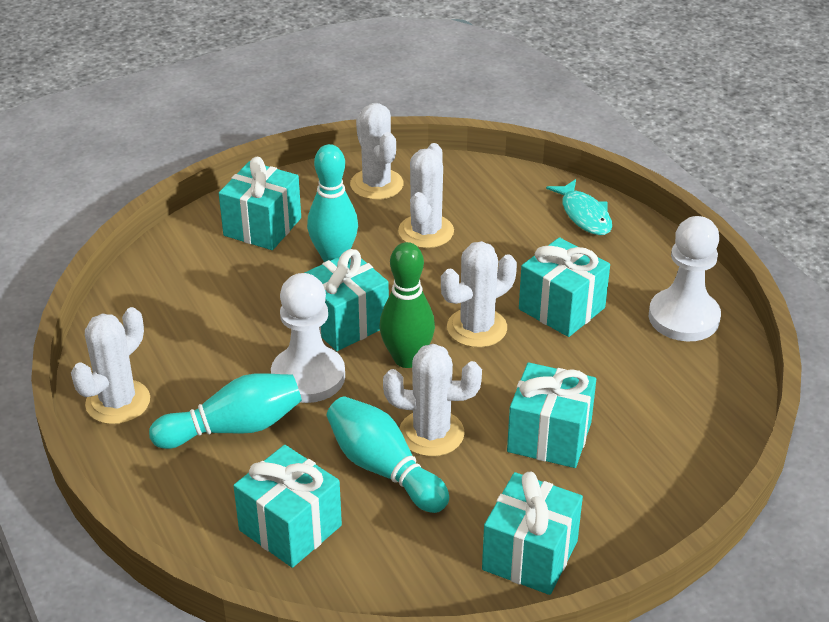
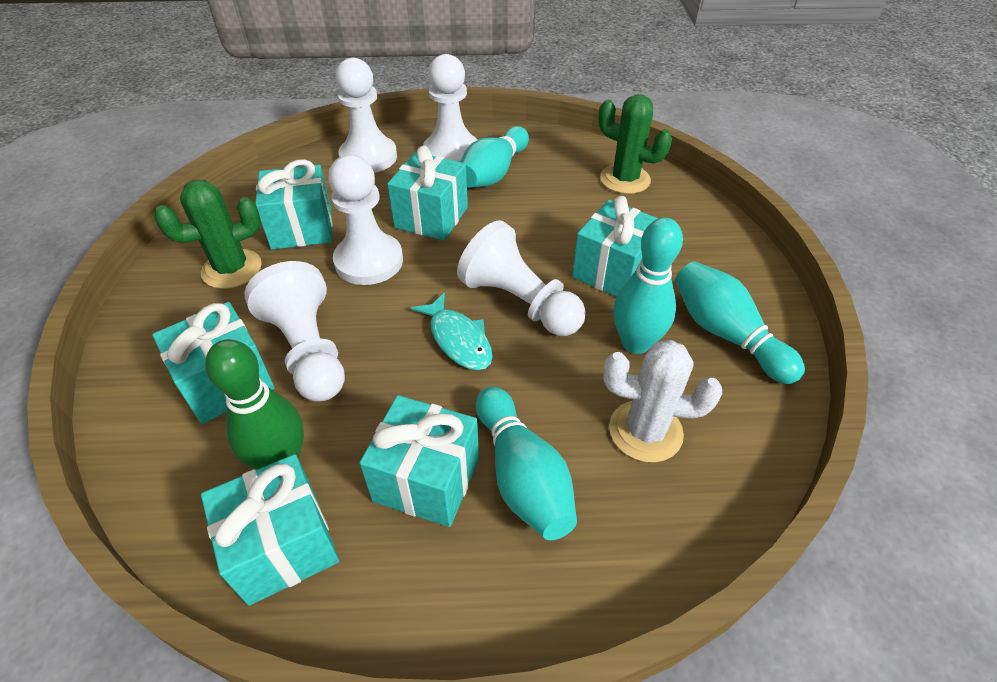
green cactus: 0 -> 2
turquoise bowling pin: 3 -> 4
white cactus: 5 -> 1
white pawn: 2 -> 5

